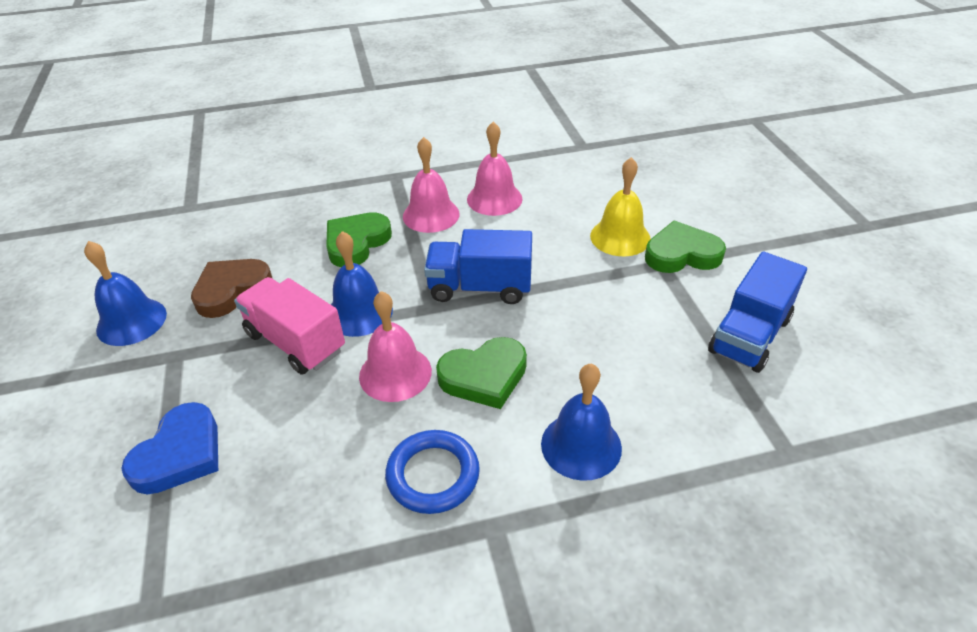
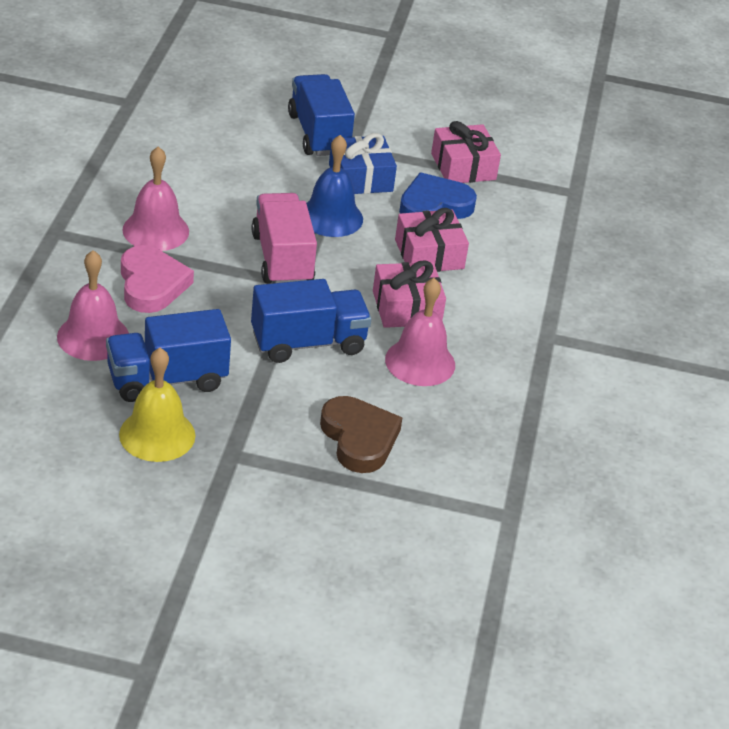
blue bell: 3 -> 1
blue gift: 0 -> 1
blue ring: 1 -> 0
blue truck: 2 -> 3
green heart: 3 -> 0
pink gift: 0 -> 3
pink heart: 0 -> 1

